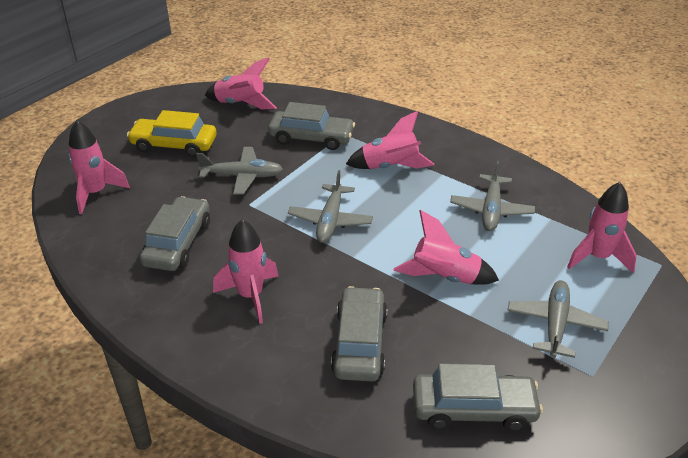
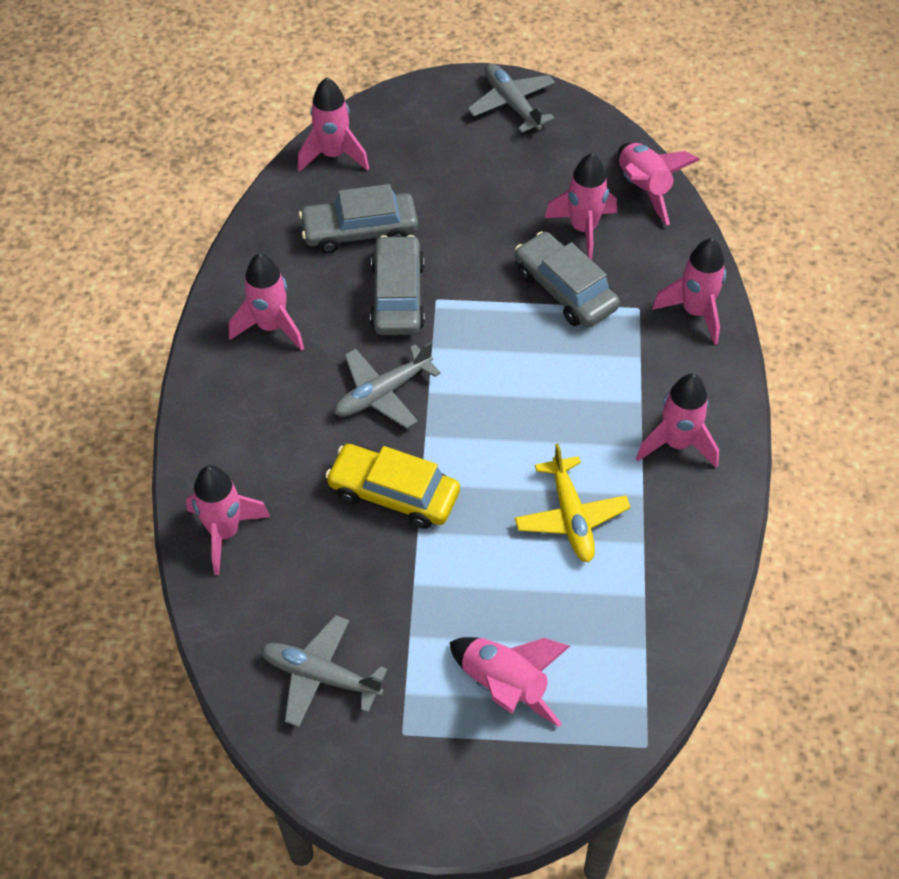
grey car: 4 -> 3
grey plane: 4 -> 3
pink rocket: 6 -> 8
yellow plane: 0 -> 1

